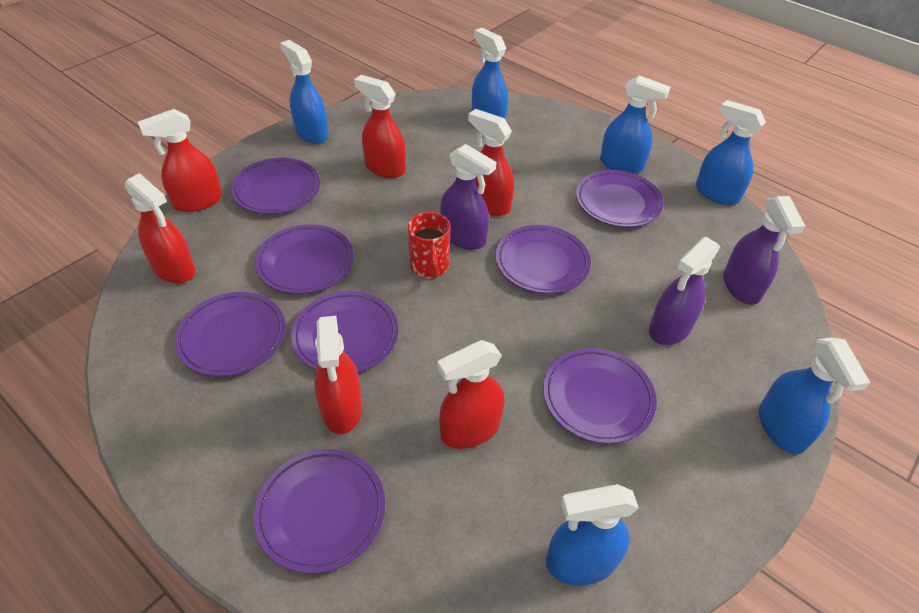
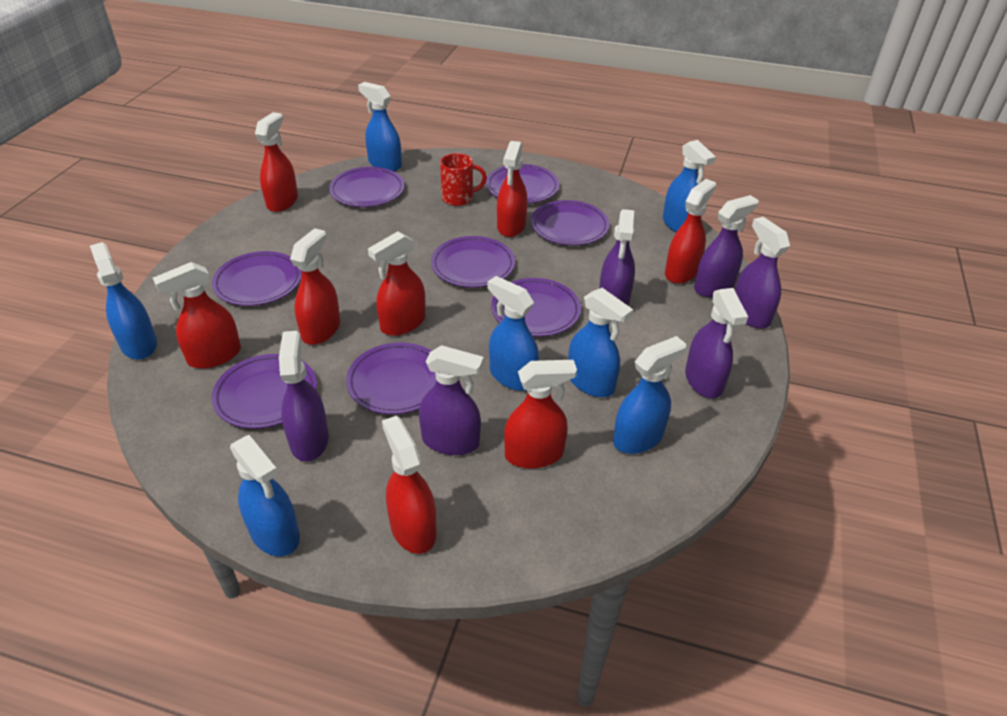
blue spray bottle: 6 -> 7
purple spray bottle: 3 -> 6
red spray bottle: 6 -> 8

